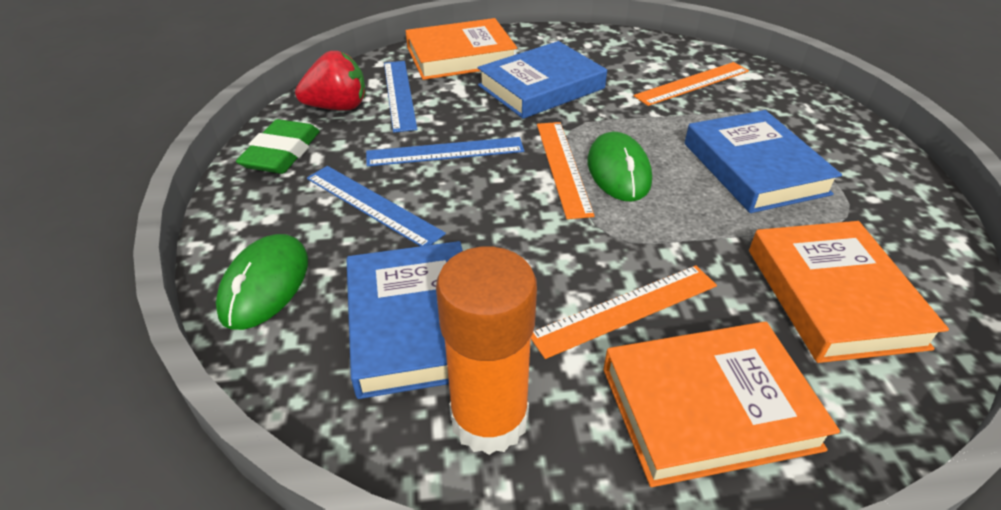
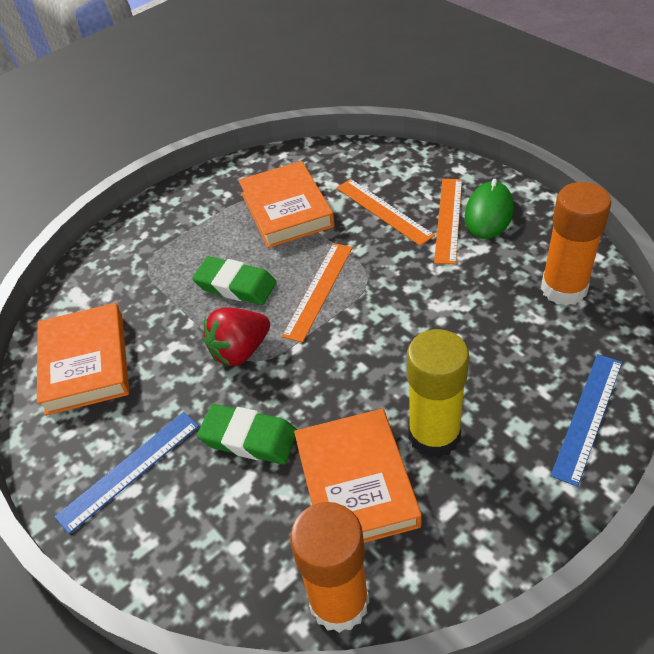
blue book: 3 -> 0
blue ruler: 3 -> 2
green eraser: 1 -> 2
green mouse: 2 -> 1
orange glue stick: 1 -> 2
yellow glue stick: 0 -> 1

